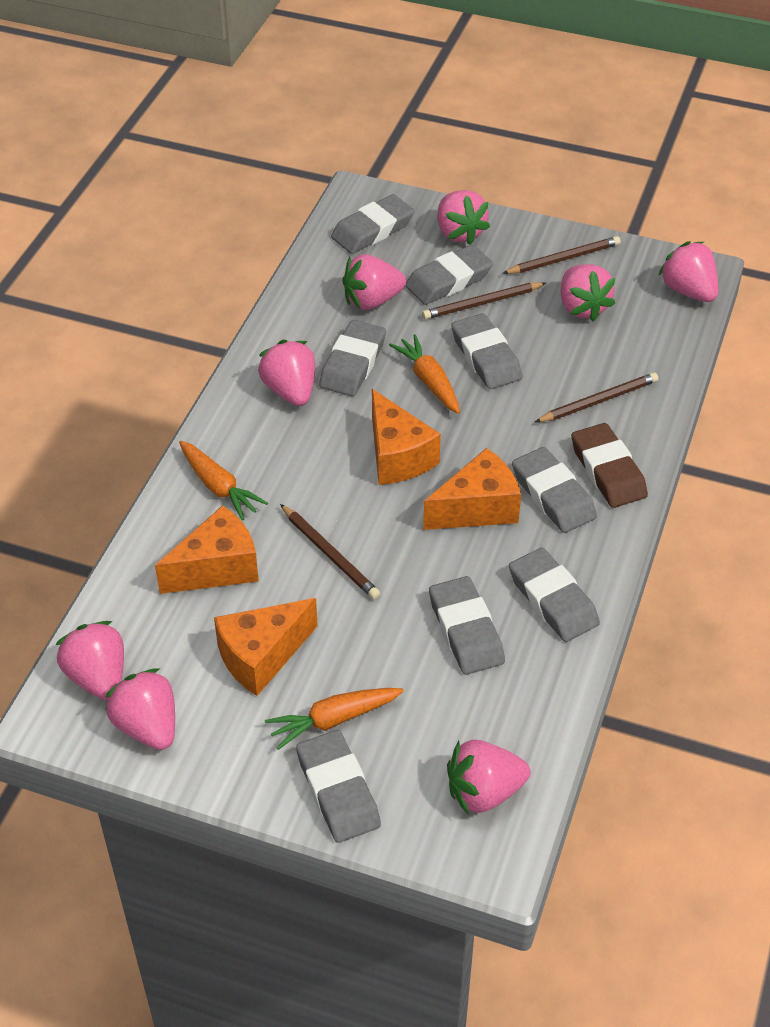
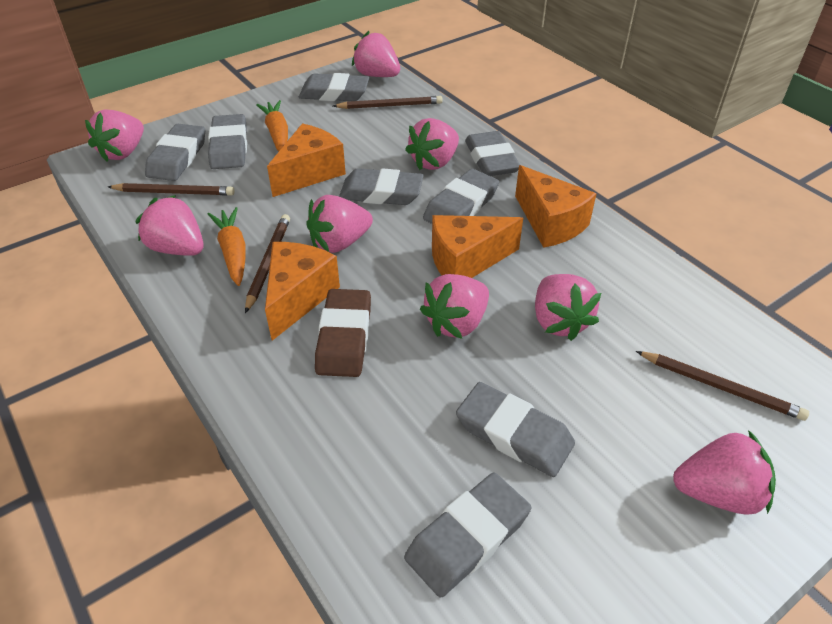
orange carrot: 3 -> 2

